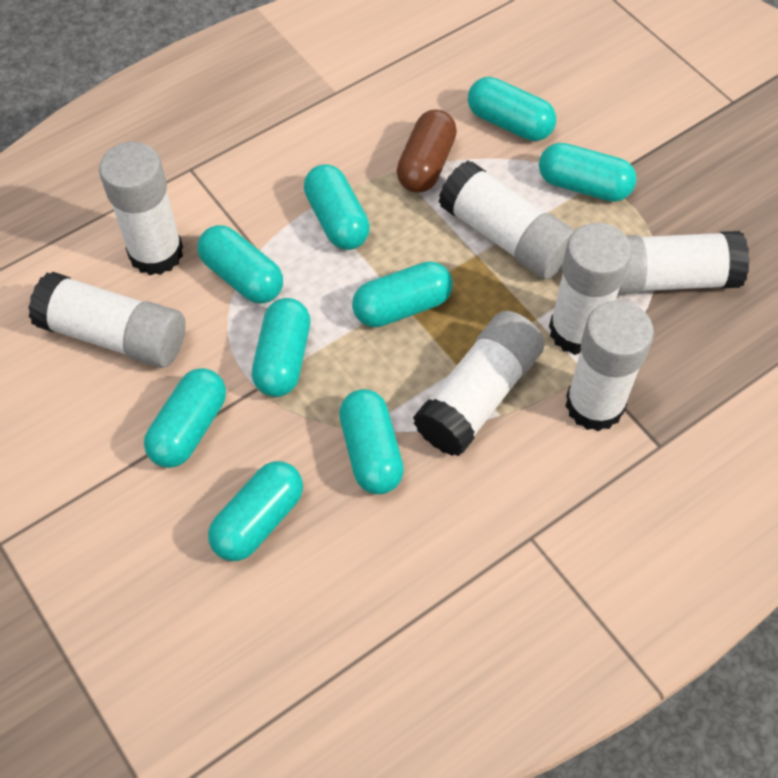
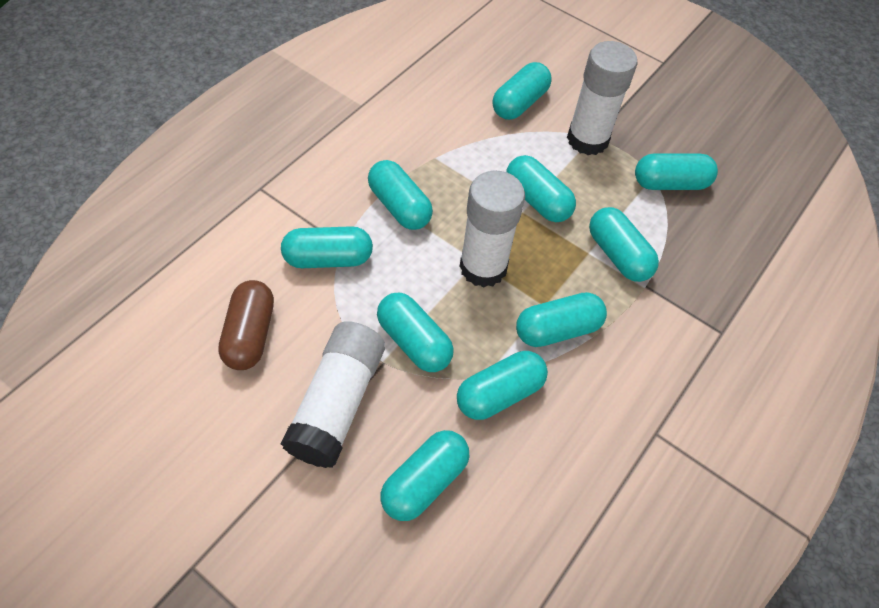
turquoise capsule: 9 -> 10
white glue stick: 7 -> 3

